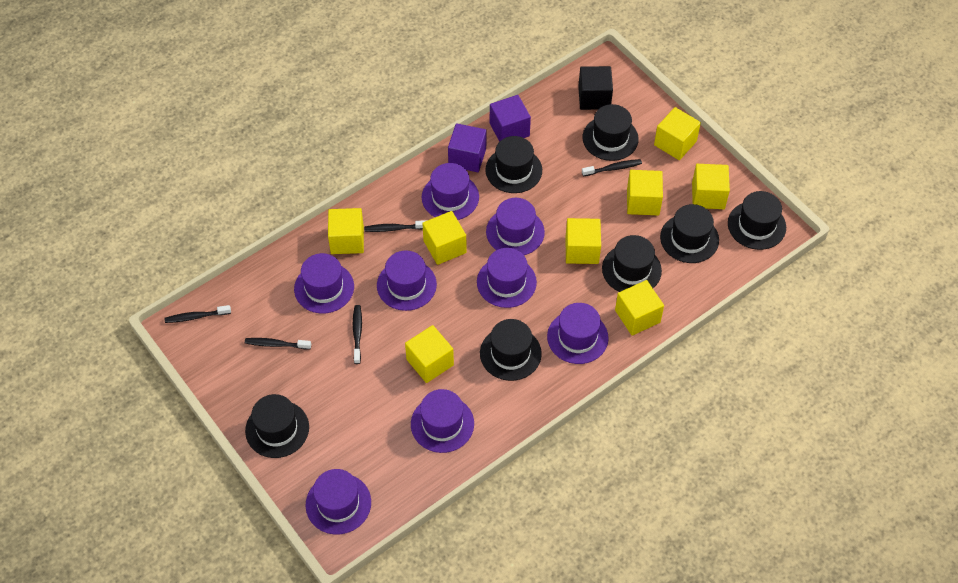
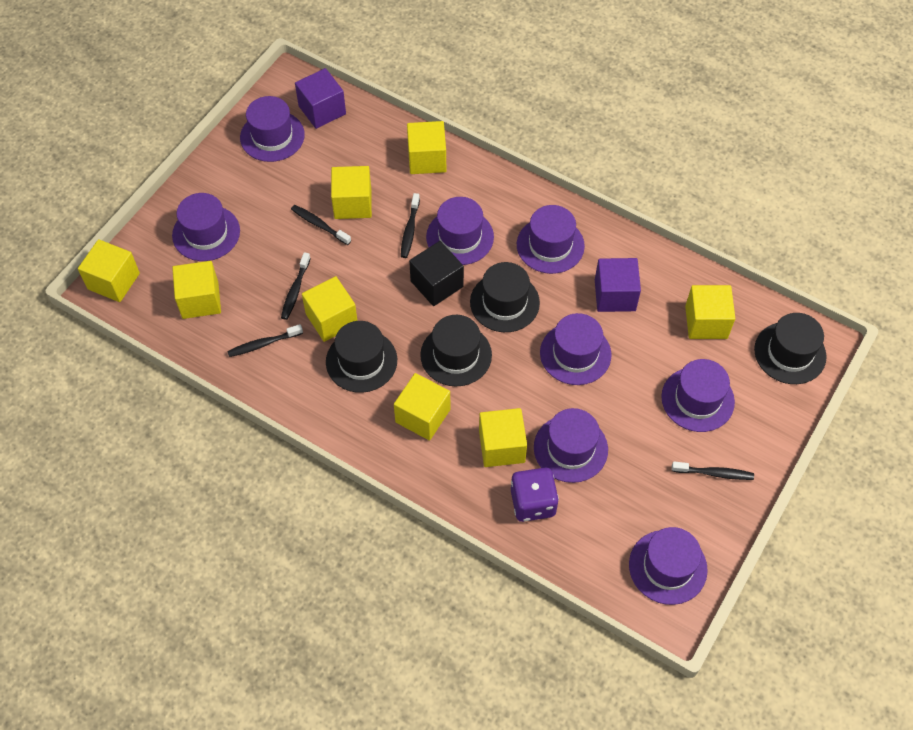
black hat: 7 -> 4
purple dice: 0 -> 1

